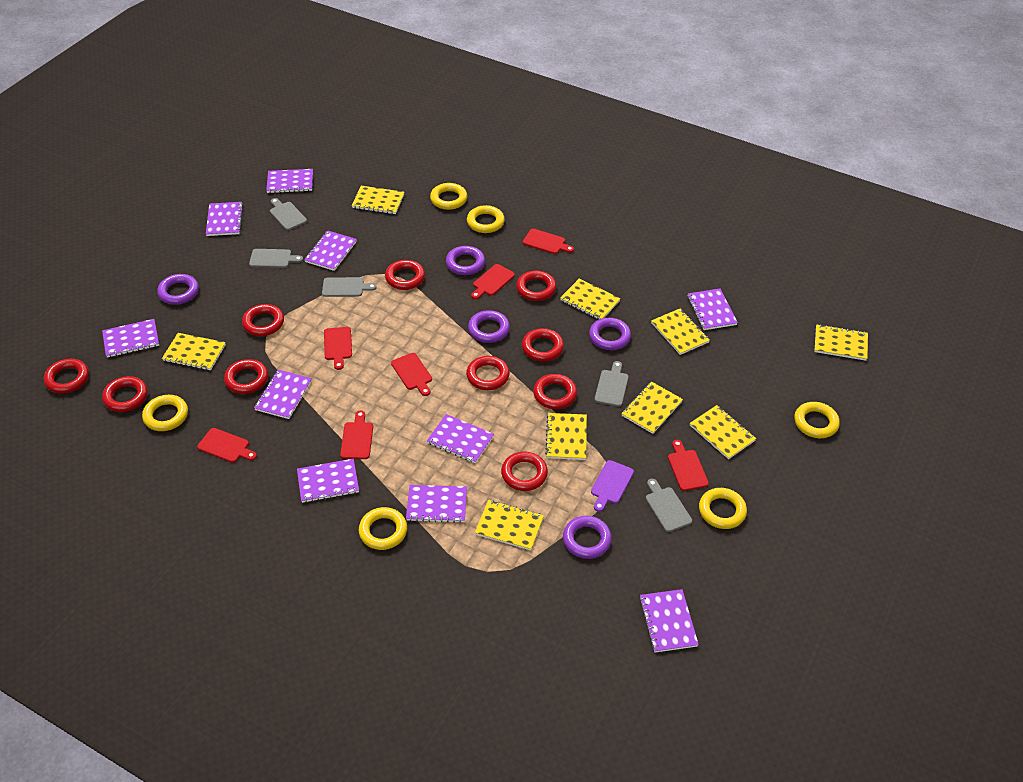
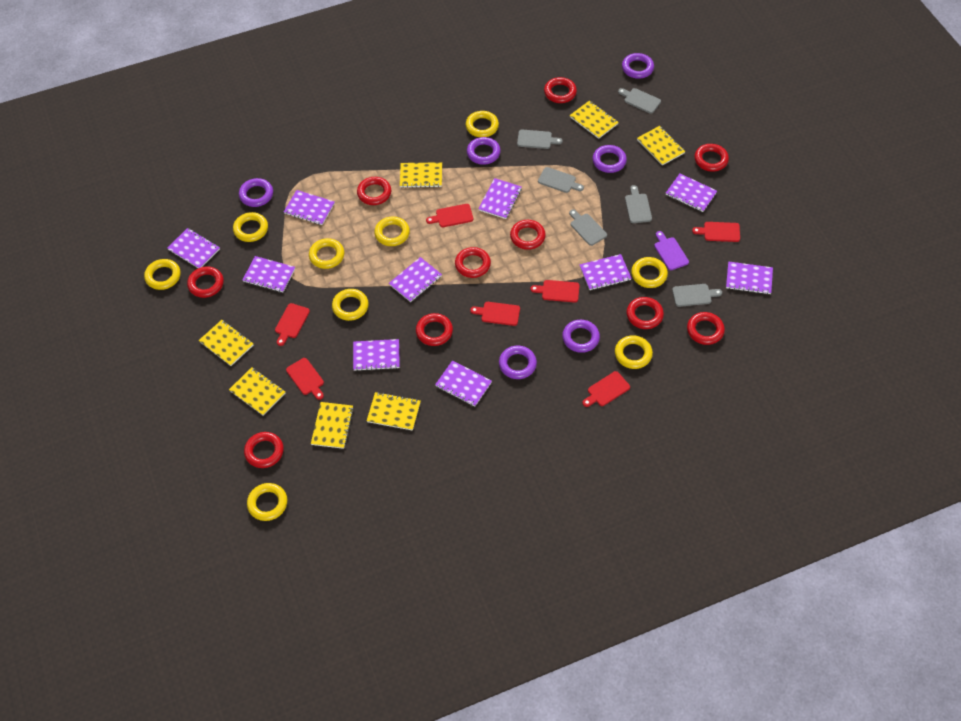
grey cutting board: 5 -> 6
purple ring: 5 -> 6
yellow notebook: 9 -> 7
yellow ring: 6 -> 9

